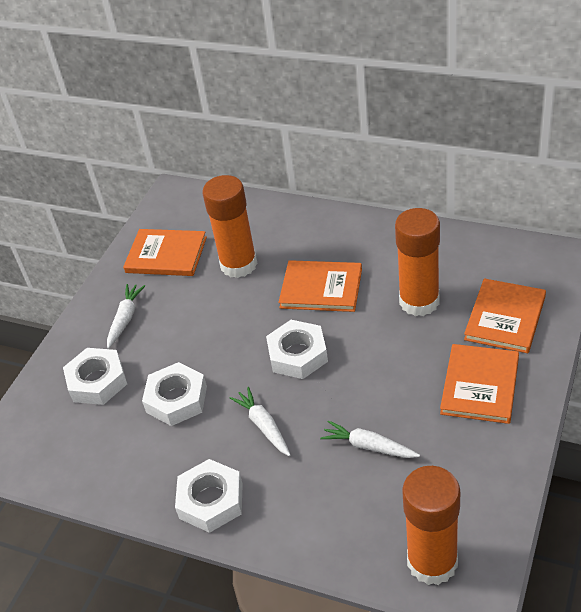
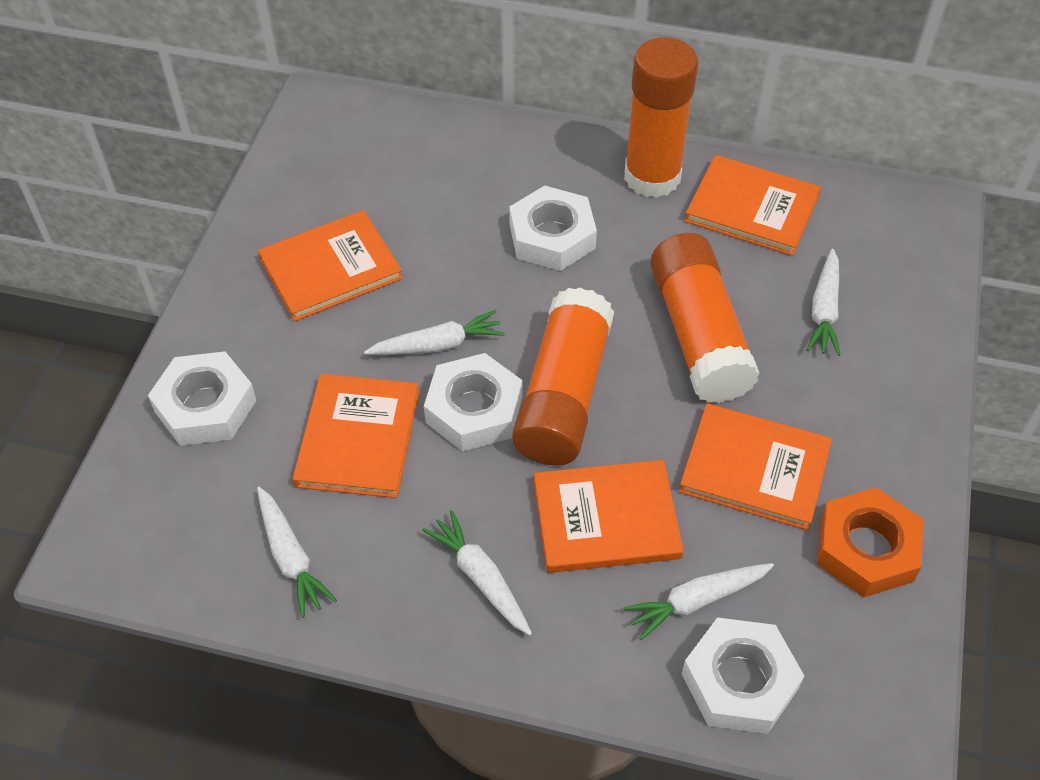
orange book: 4 -> 5
orange nut: 0 -> 1
white carrot: 3 -> 5

